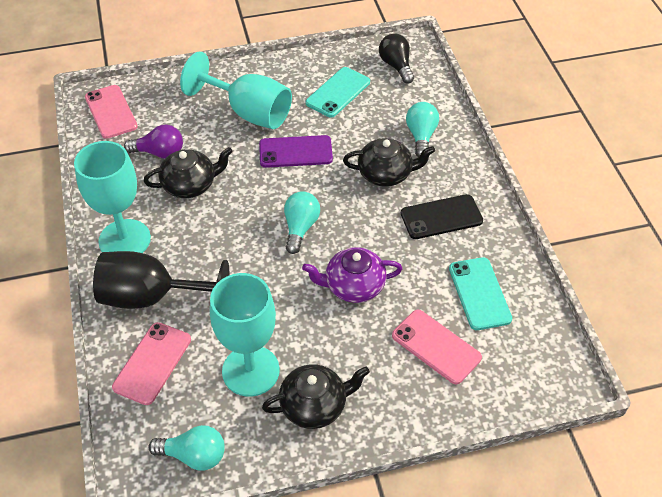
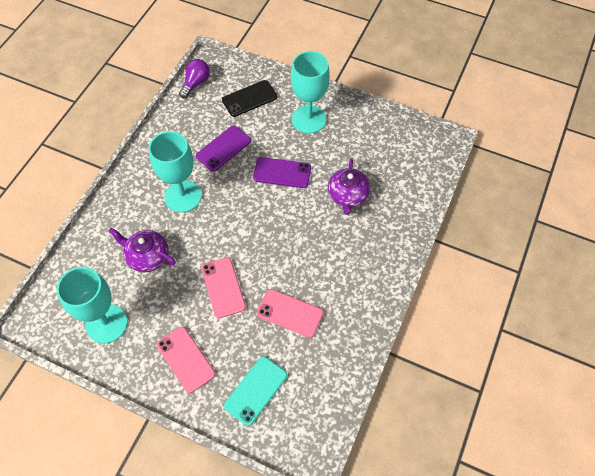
black goblet: 1 -> 0
black light bulb: 1 -> 0
black teapot: 3 -> 0
purple phone: 1 -> 2
purple teapot: 1 -> 2
turquoise light bulb: 3 -> 0
turquoise phone: 2 -> 1

